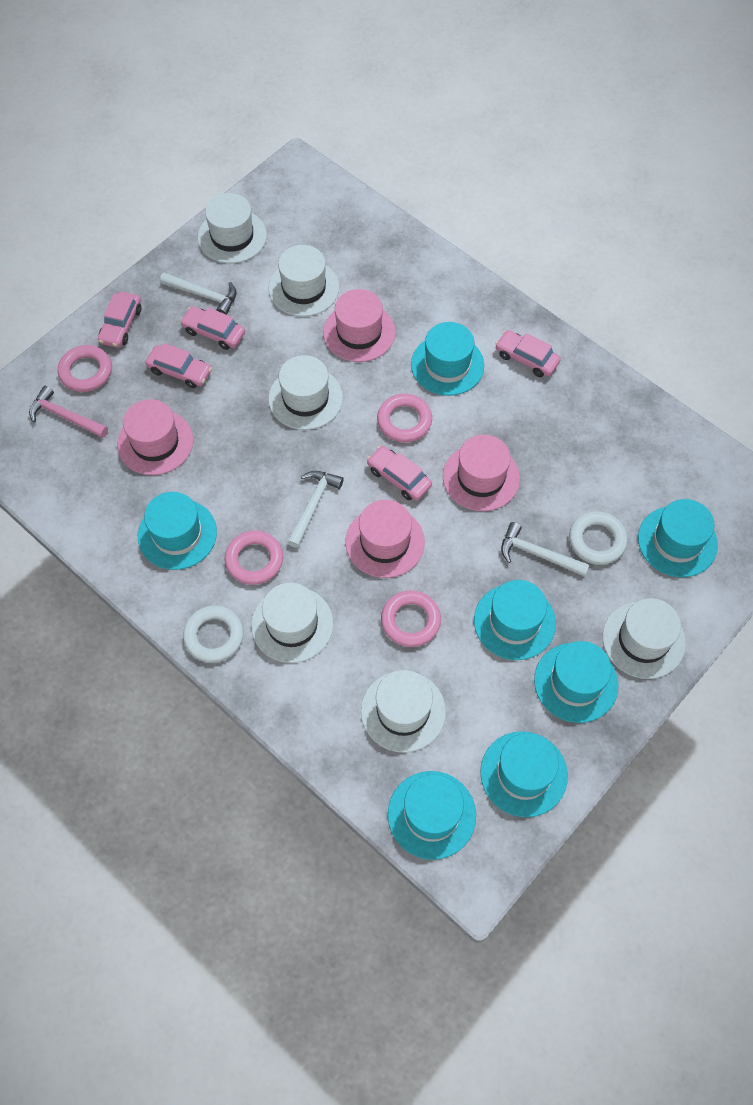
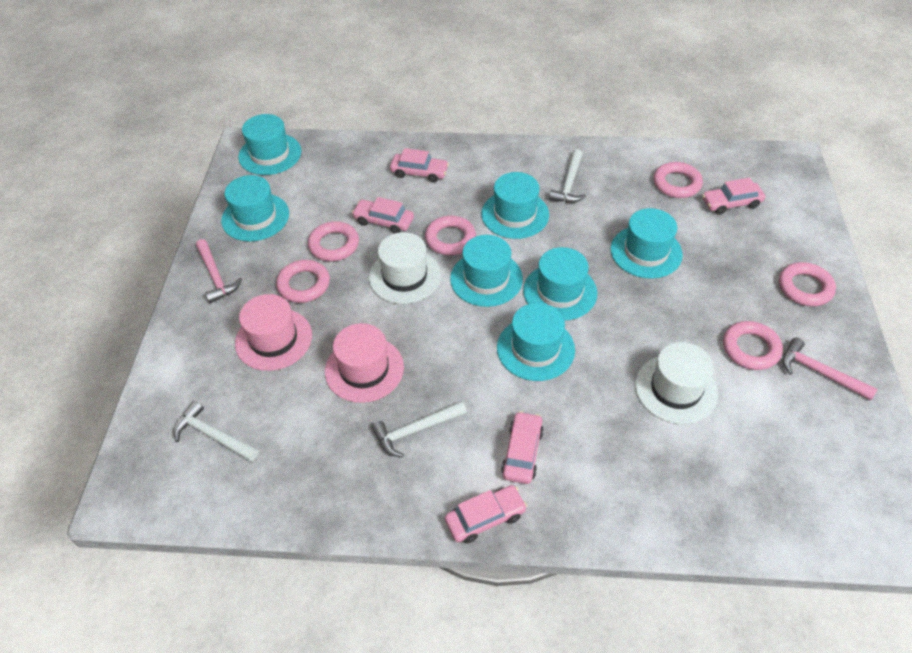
pink hammer: 1 -> 2
pink hat: 4 -> 2
pink ring: 4 -> 6
white hat: 6 -> 2
white ring: 2 -> 0

